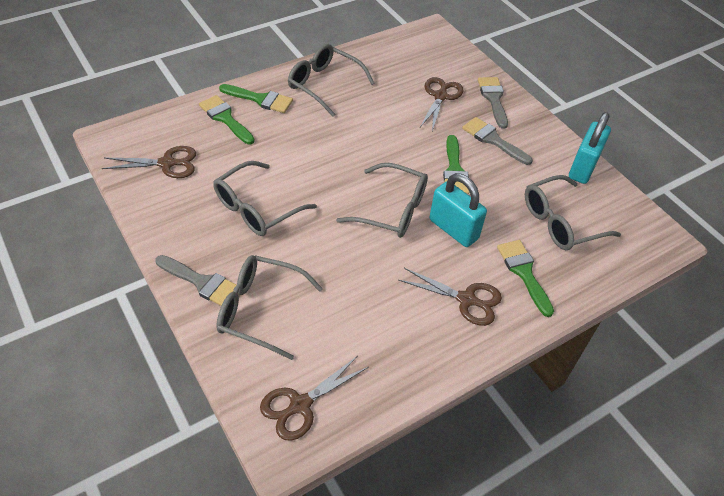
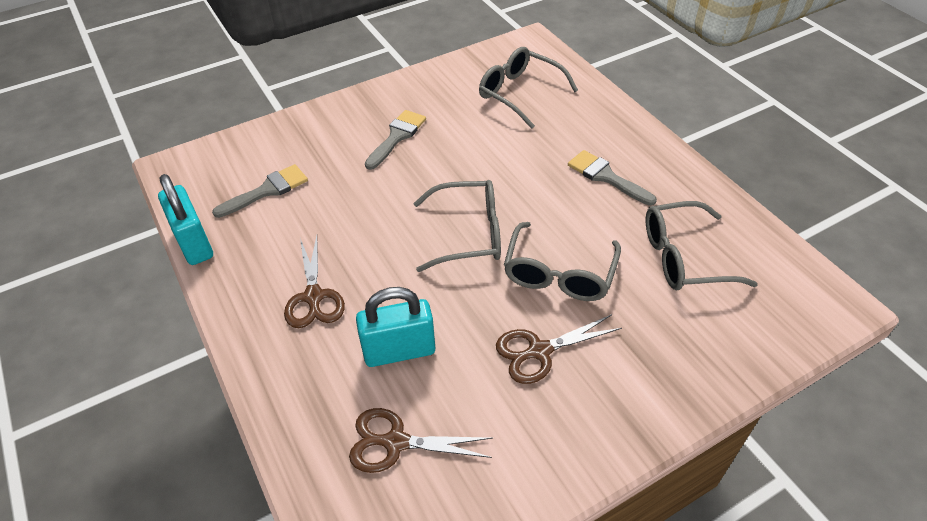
brown scissors: 4 -> 3
green brush: 4 -> 0
grey glasses: 5 -> 4

